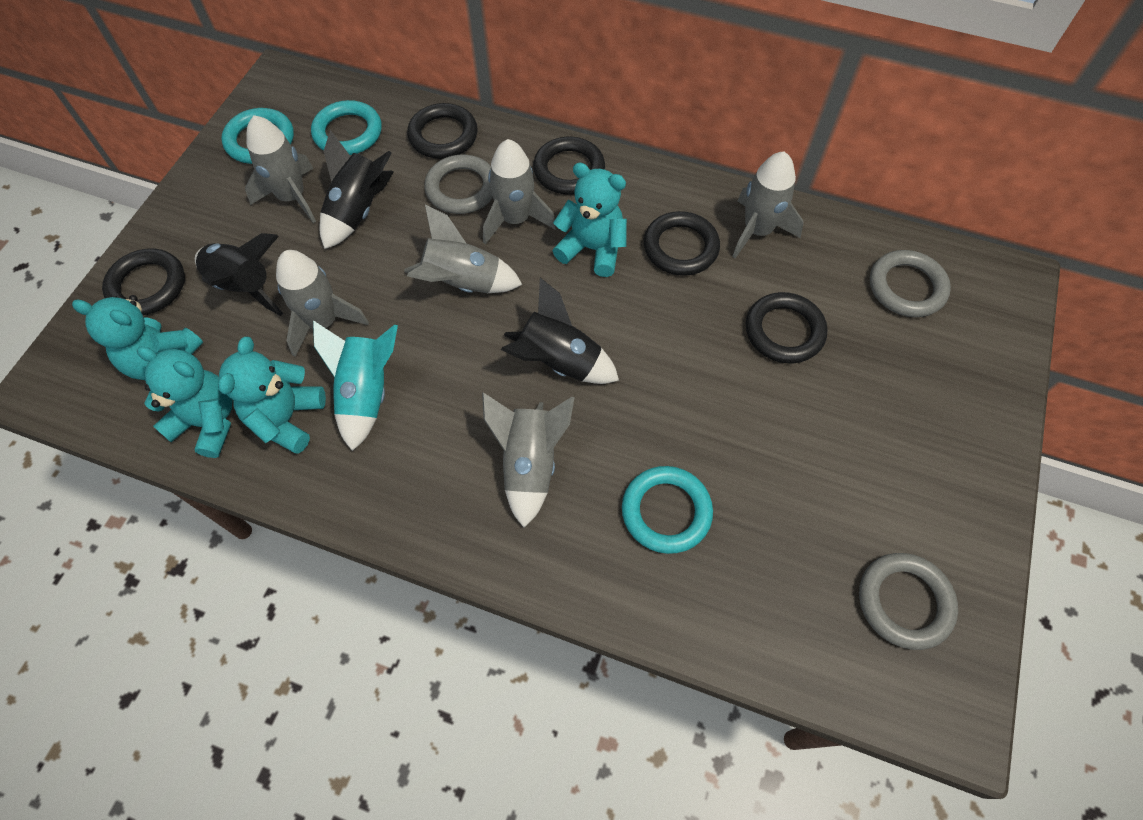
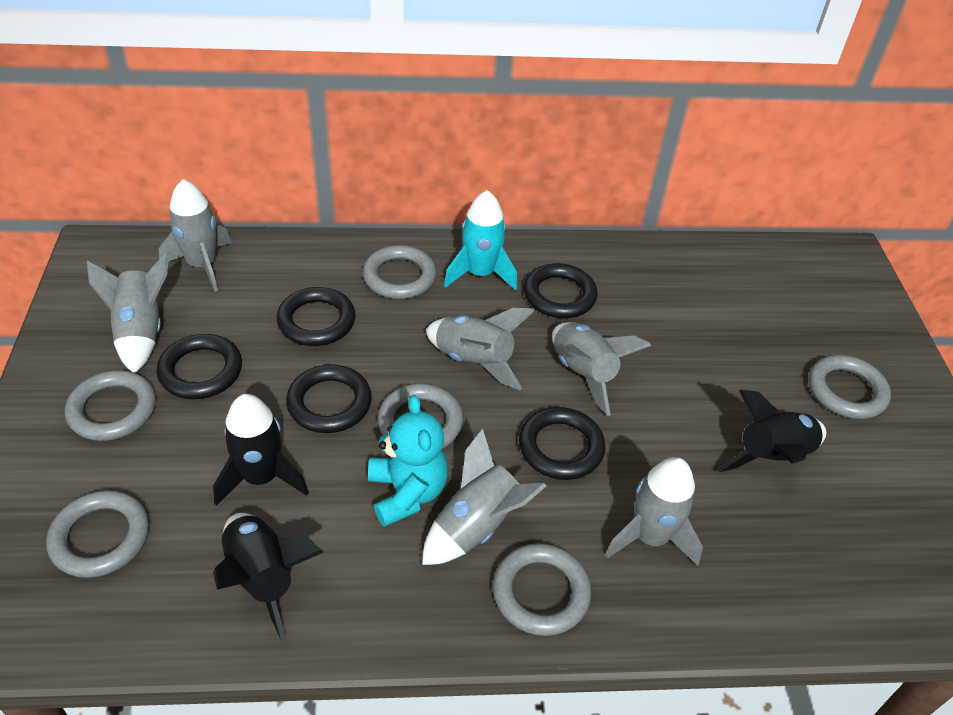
grey ring: 3 -> 6
turquoise ring: 3 -> 0
turquoise teddy bear: 4 -> 1

